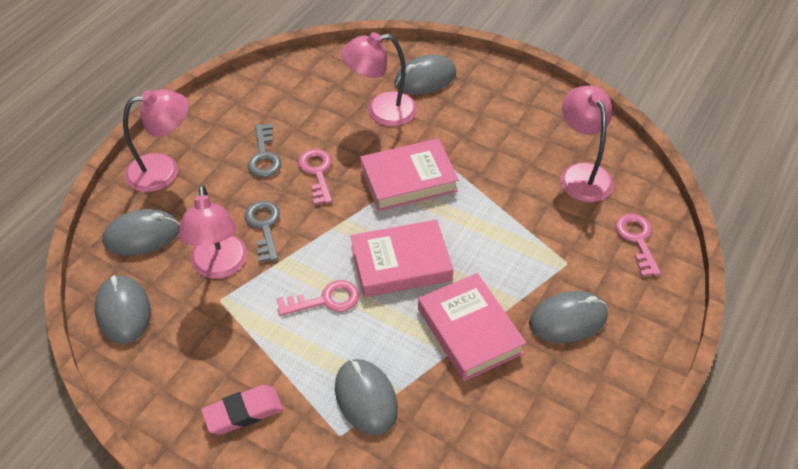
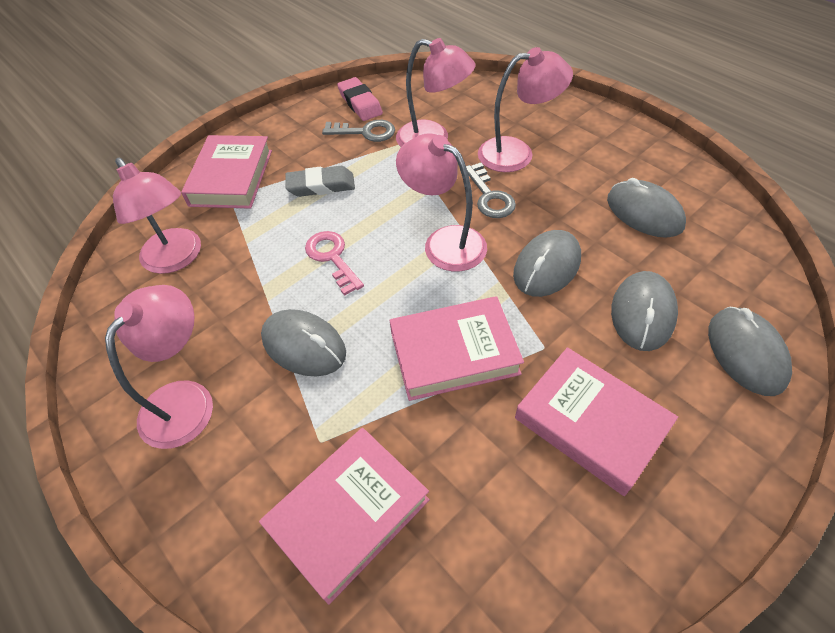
grey eraser: 0 -> 1
pink book: 3 -> 4
pink key: 3 -> 1
pink lamp: 4 -> 5

